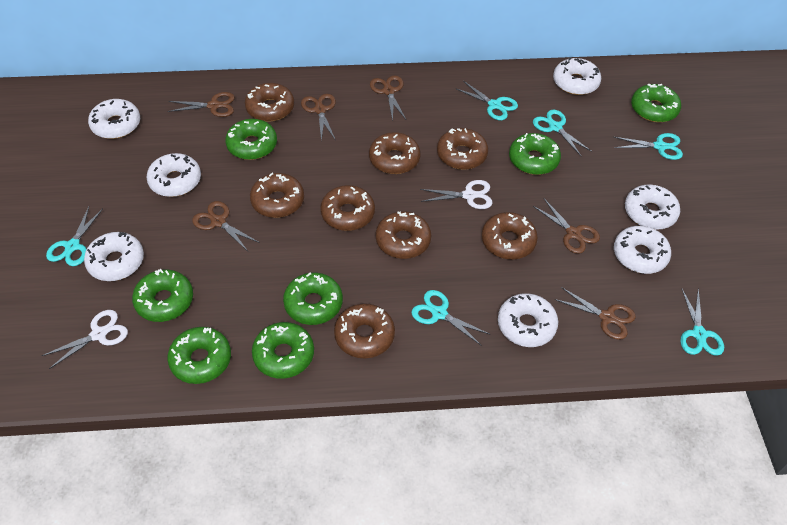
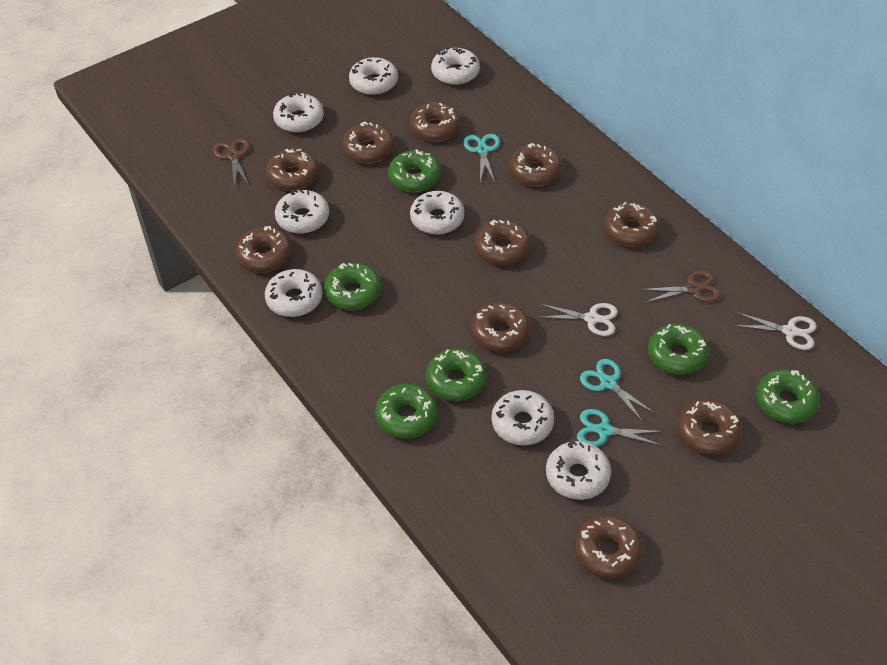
brown donut: 8 -> 10
brown scissors: 6 -> 2
green donut: 7 -> 6
turquoise scissors: 6 -> 3
white donut: 7 -> 8

